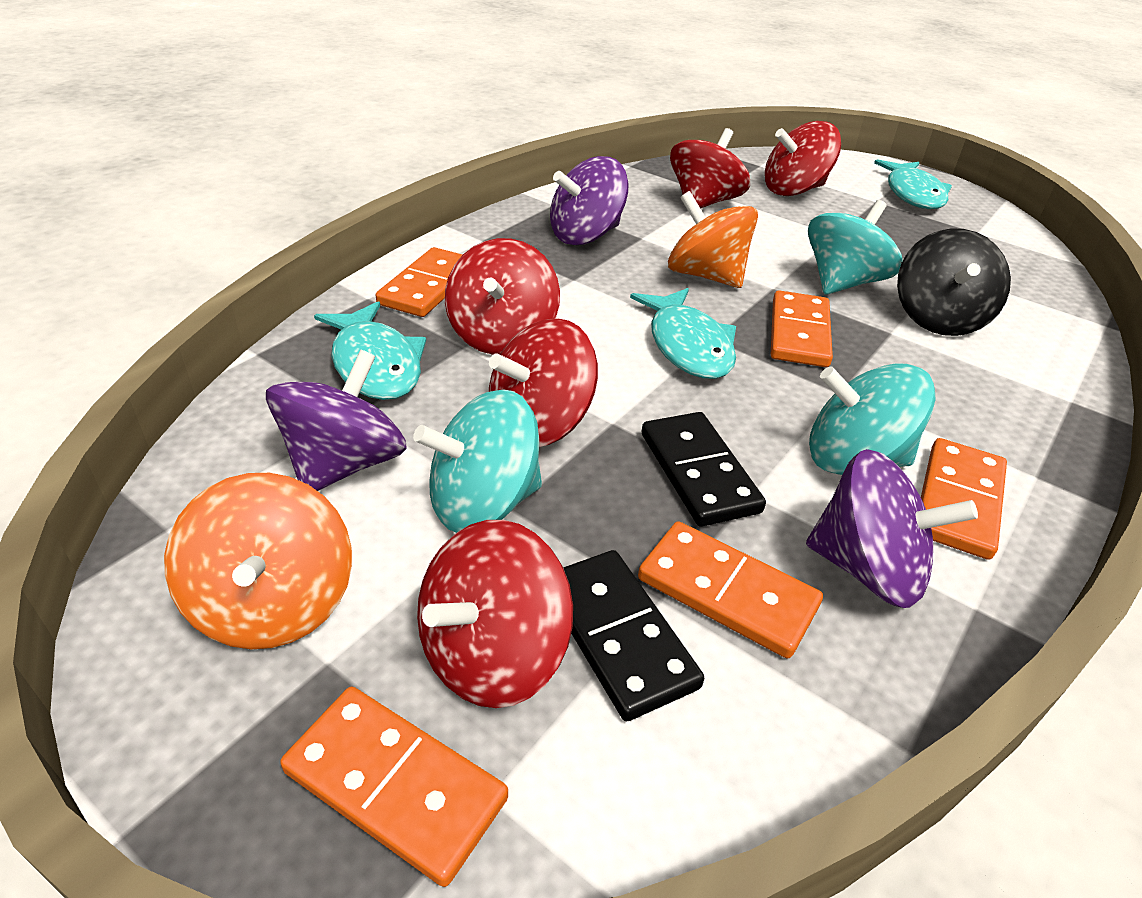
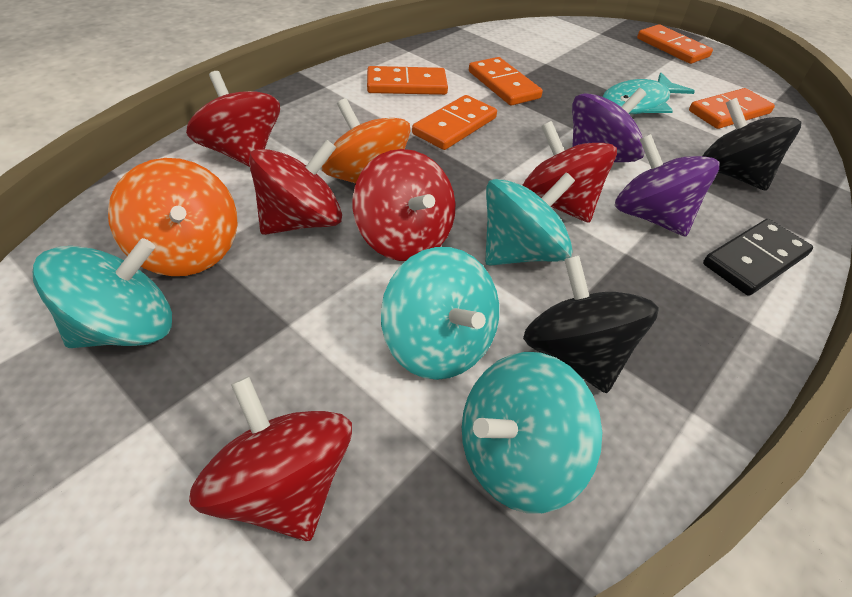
black domino: 2 -> 1
black spinning top: 1 -> 2
purple spinning top: 3 -> 2
turquoise fish: 3 -> 1
turquoise spinning top: 3 -> 4

